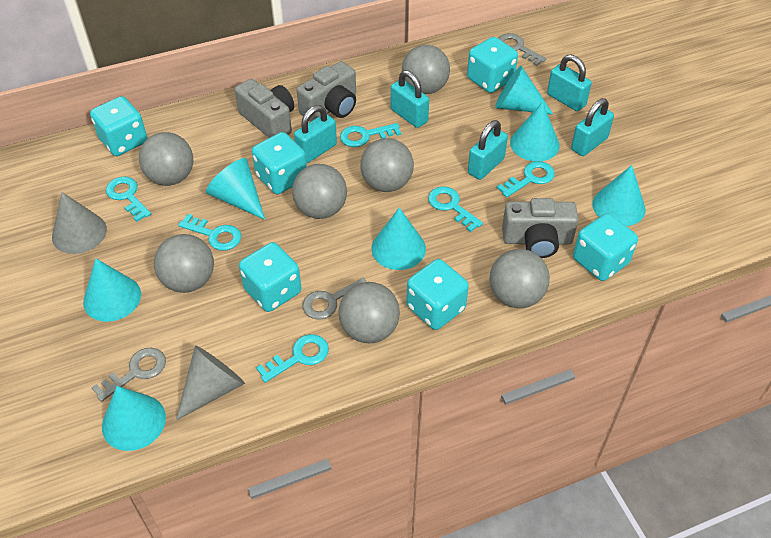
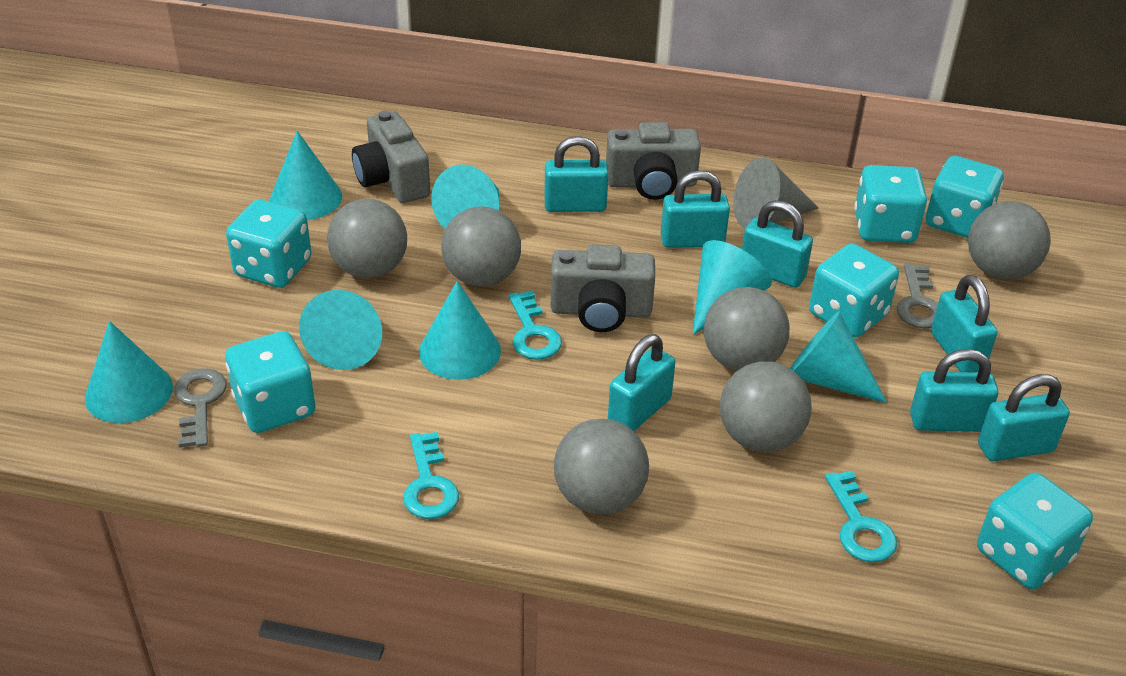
grey ball: 7 -> 6
grey cone: 2 -> 1
grey key: 3 -> 2
turquoise key: 6 -> 3
turquoise padlock: 5 -> 7

